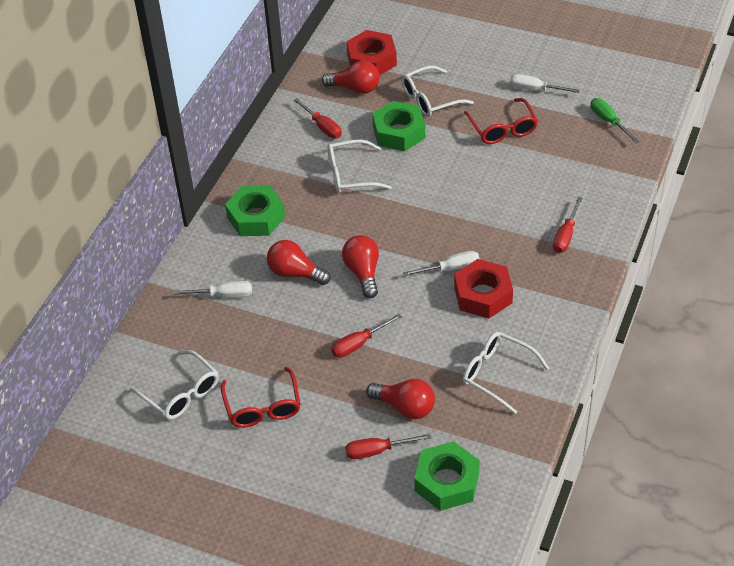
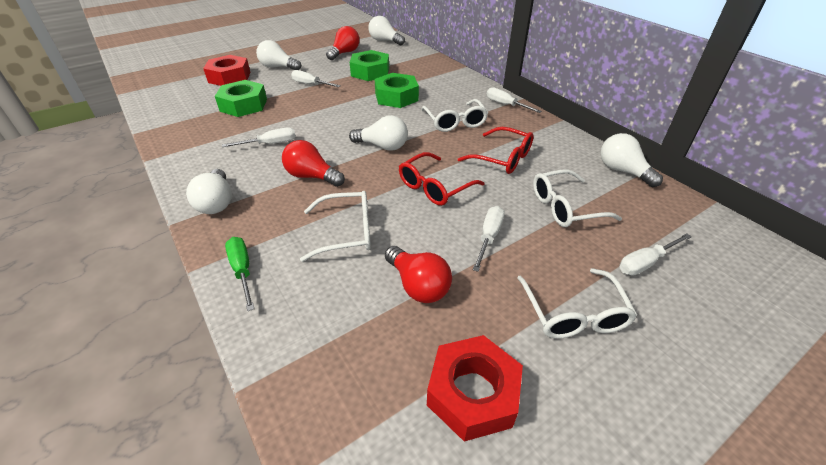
red light bulb: 4 -> 3
red screwdriver: 4 -> 0
white light bulb: 0 -> 5
white screwdriver: 3 -> 5

